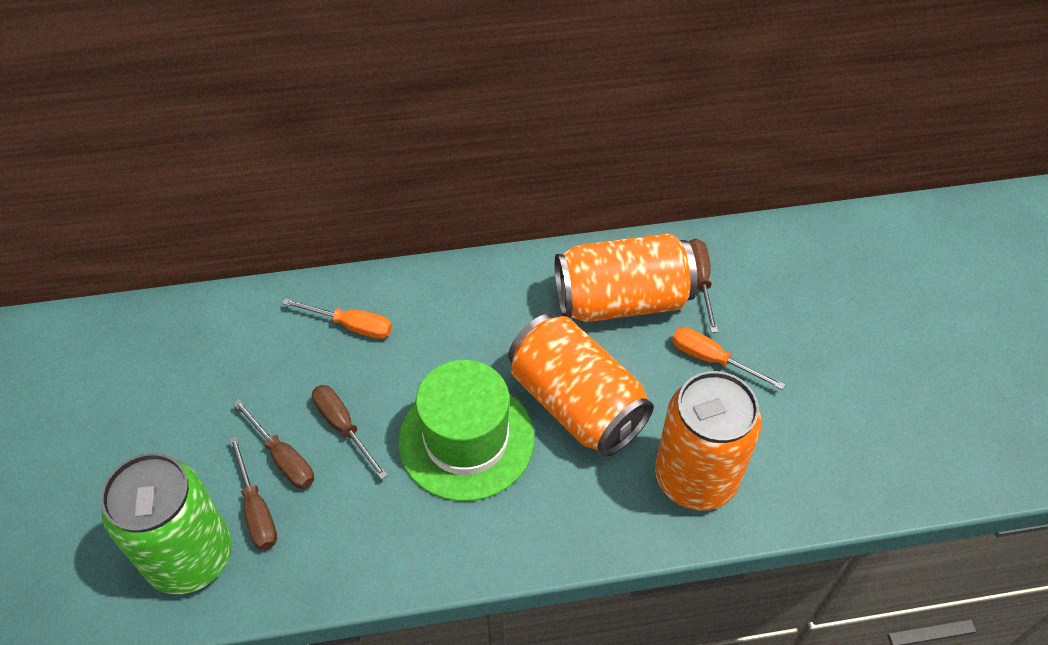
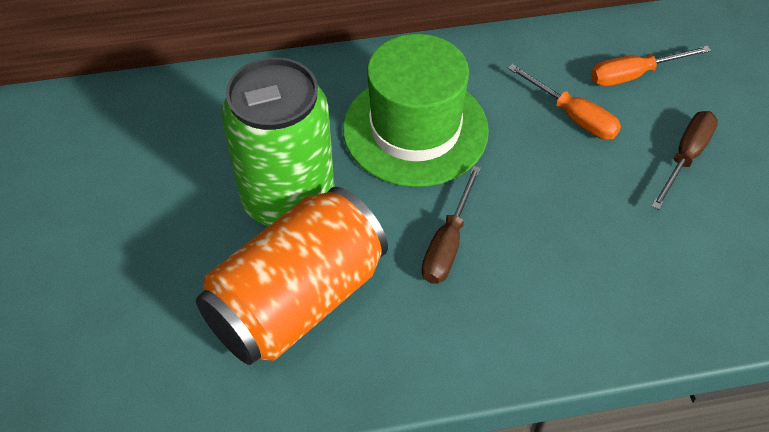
brown screwdriver: 4 -> 2
orange can: 3 -> 1

